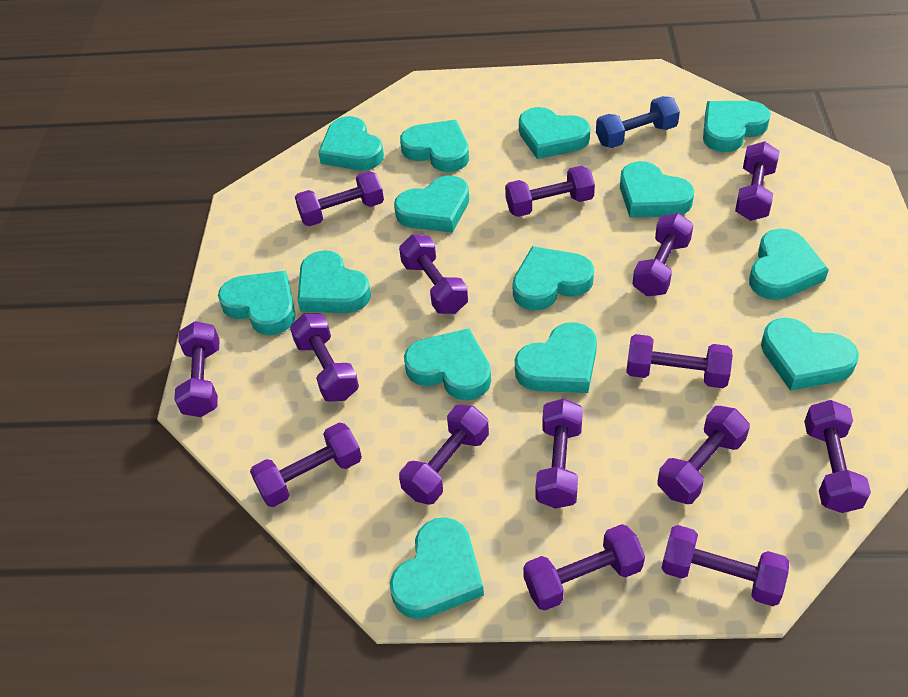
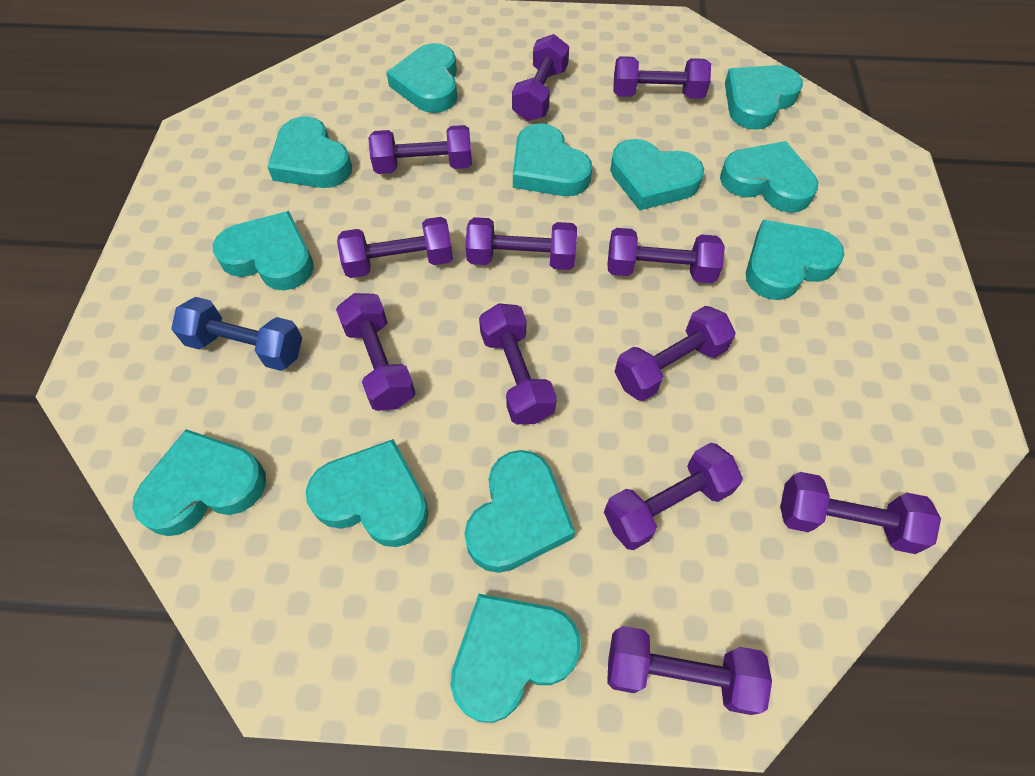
purple dumbbell: 15 -> 12
turquoise heart: 14 -> 12

